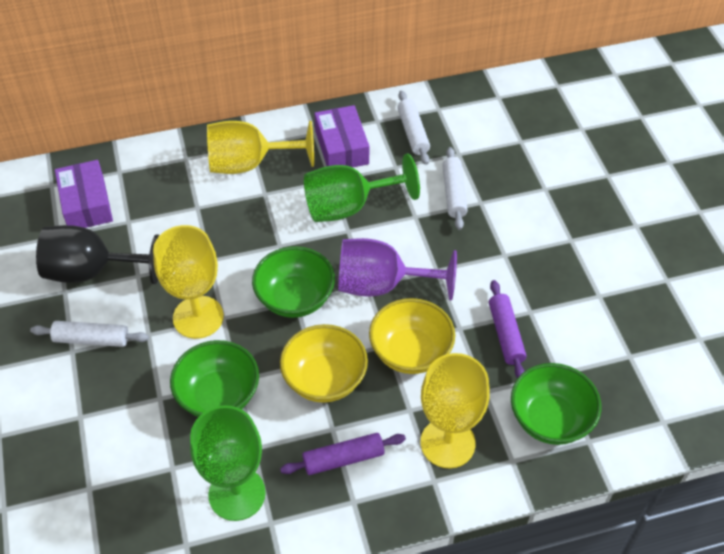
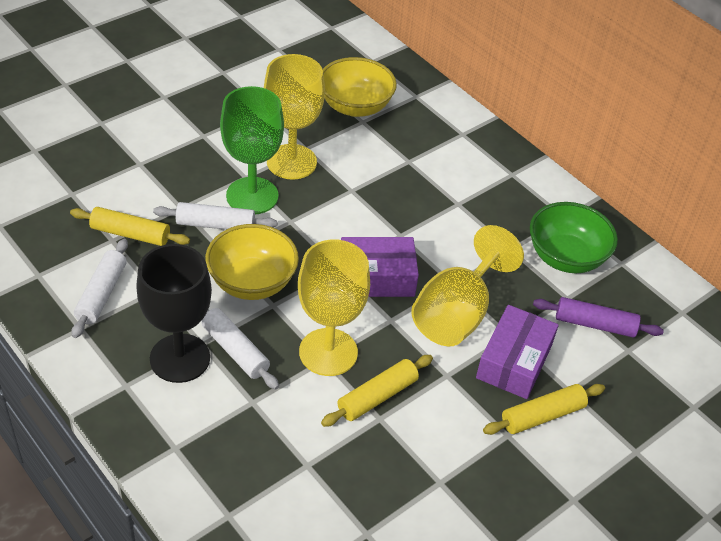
green bowl: 3 -> 1
green goblet: 2 -> 1
purple goblet: 1 -> 0
purple rolling pin: 2 -> 1
yellow rolling pin: 0 -> 3

